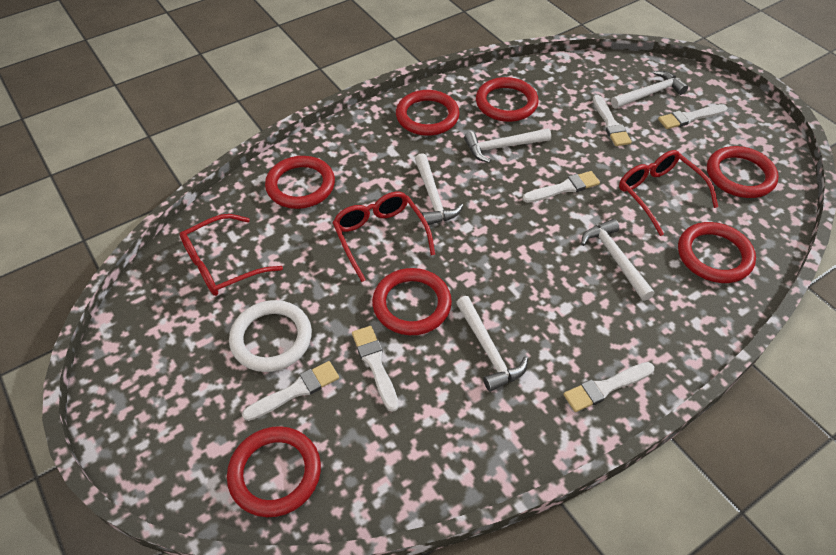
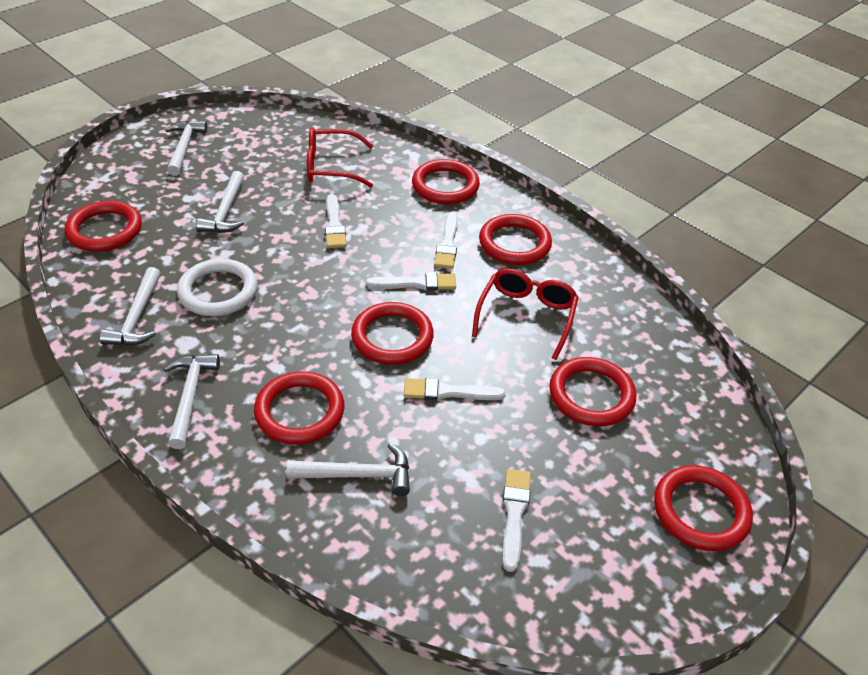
red glasses: 3 -> 2
white brush: 6 -> 5

